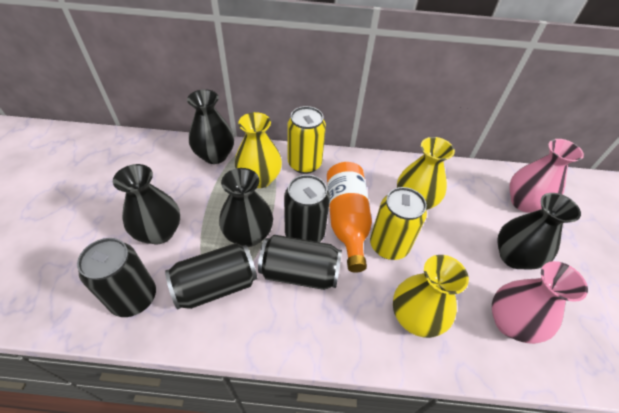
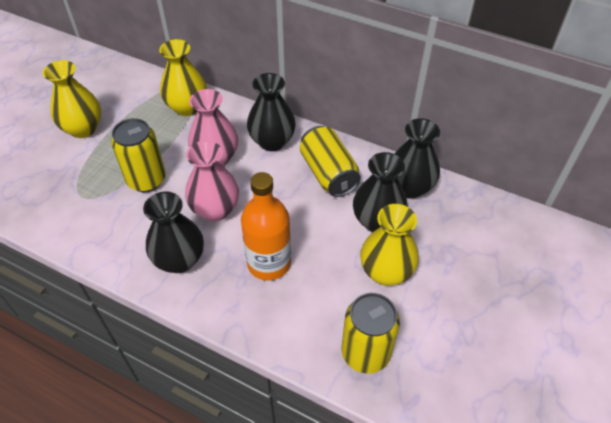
black can: 4 -> 0
yellow can: 2 -> 3

